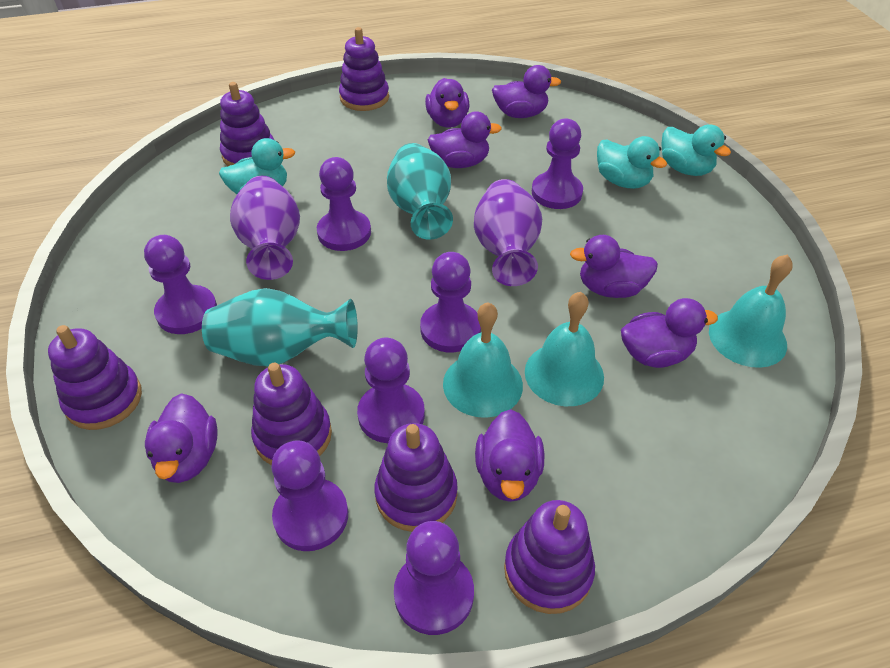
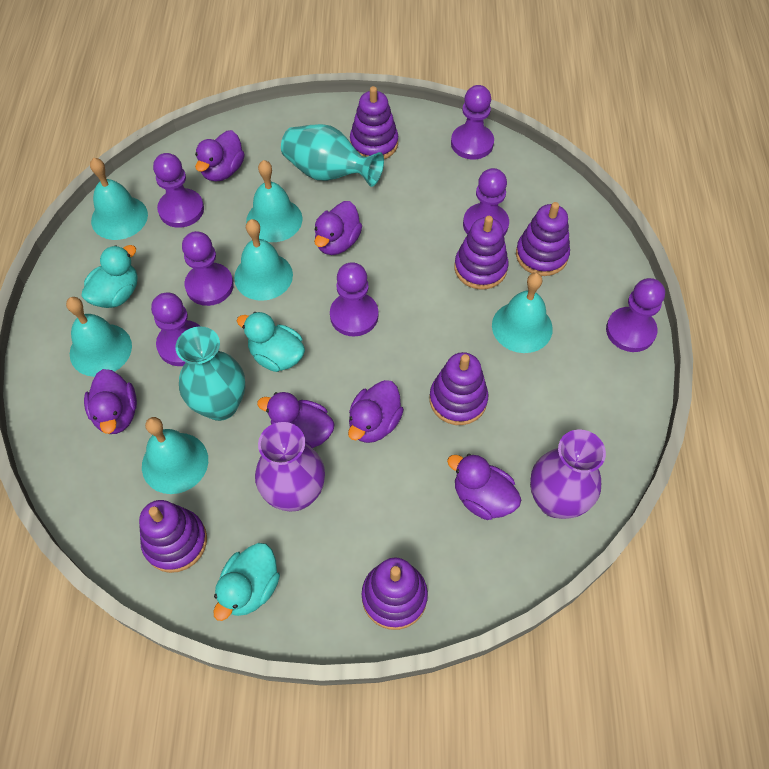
purple duck: 7 -> 6
turquoise bell: 3 -> 6

